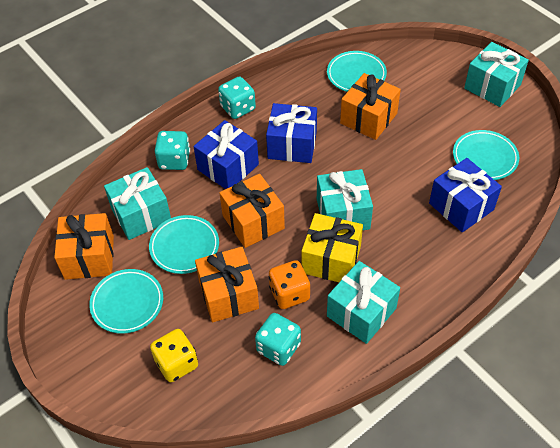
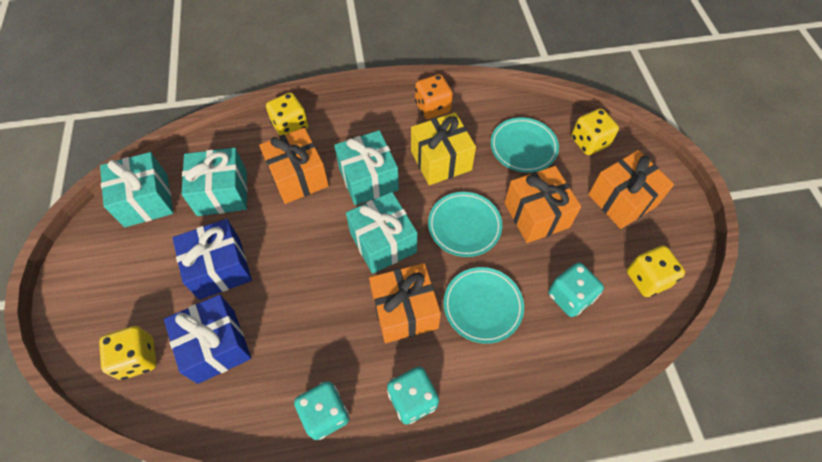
blue gift: 3 -> 2
turquoise plate: 4 -> 3
yellow dice: 1 -> 4

